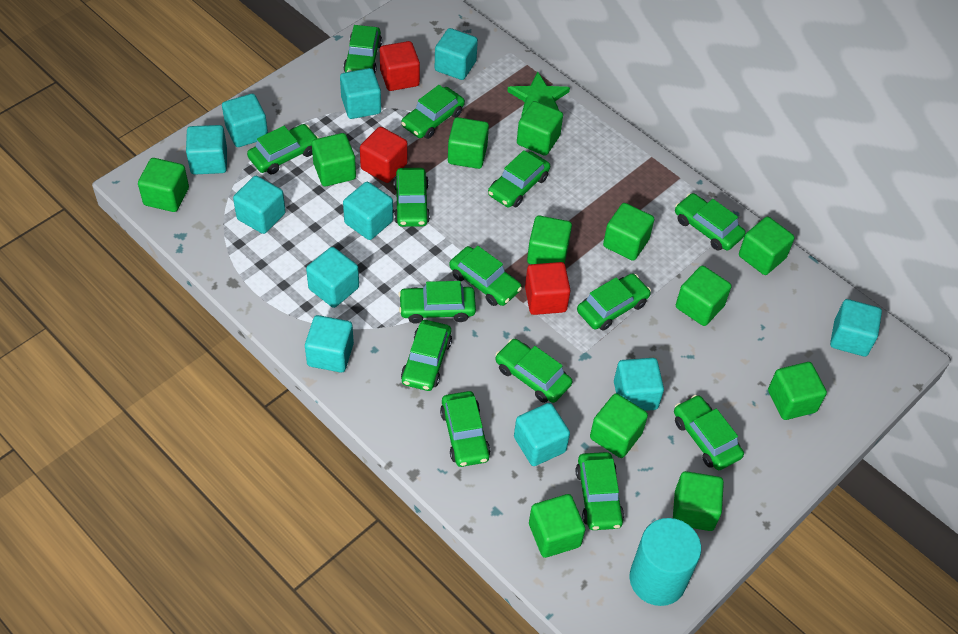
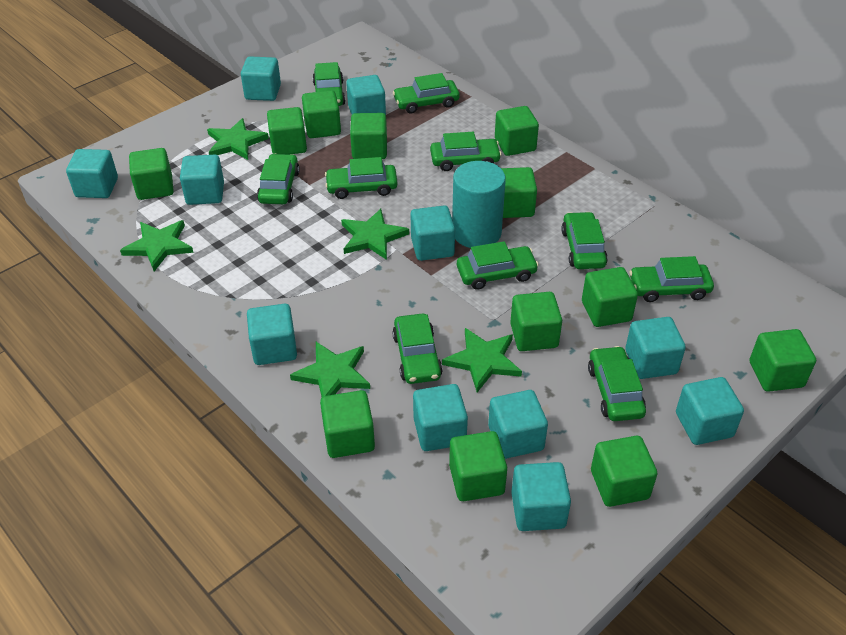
green car: 14 -> 10
green star: 1 -> 5
red cube: 3 -> 0

